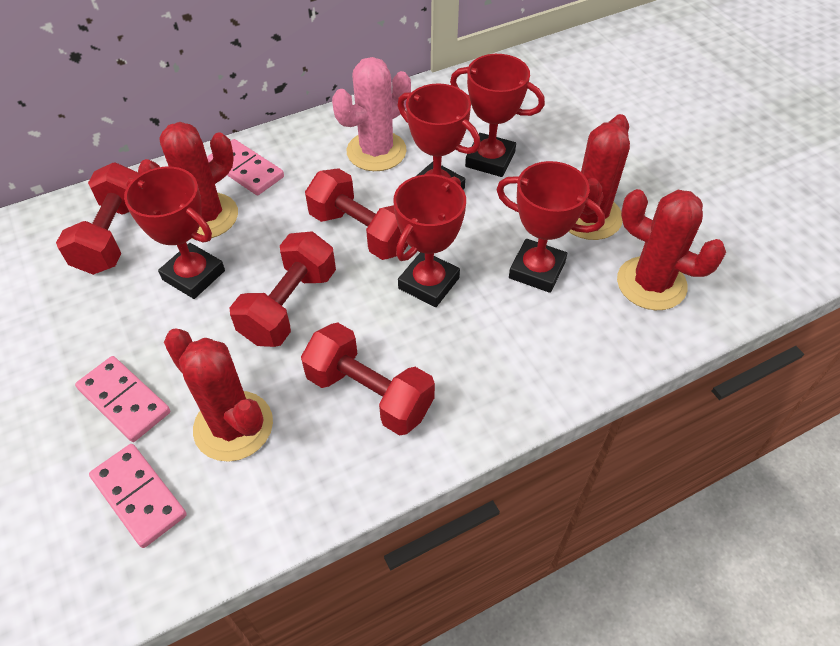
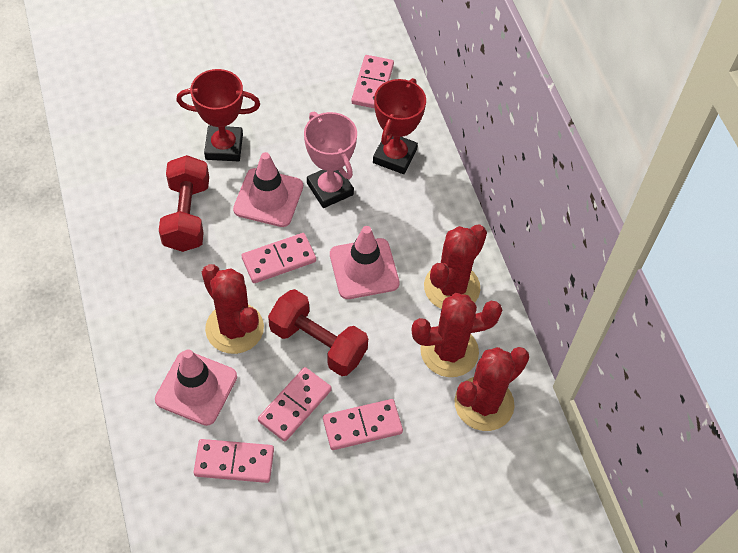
pink cactus: 1 -> 0
pink domino: 3 -> 5
pink traffic cone: 0 -> 3
pink trophy: 0 -> 1
red dumbbell: 4 -> 2
red trophy: 5 -> 2

